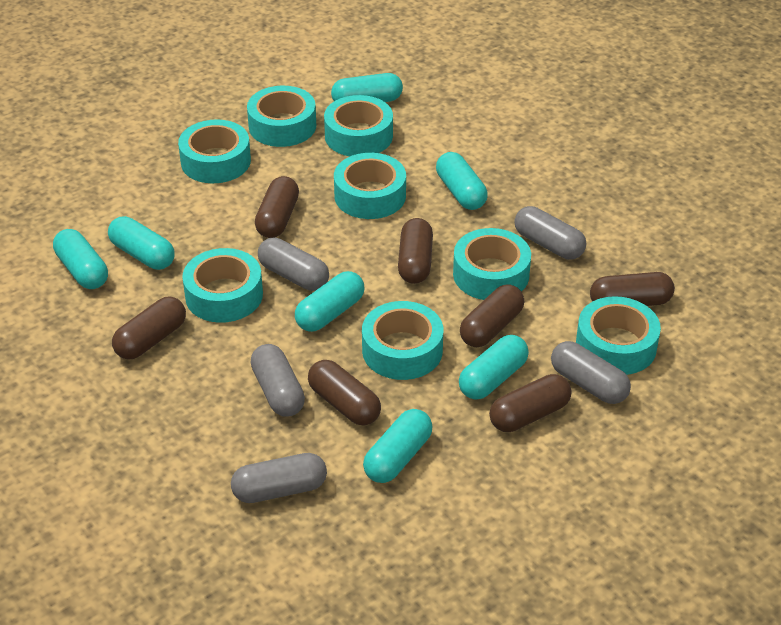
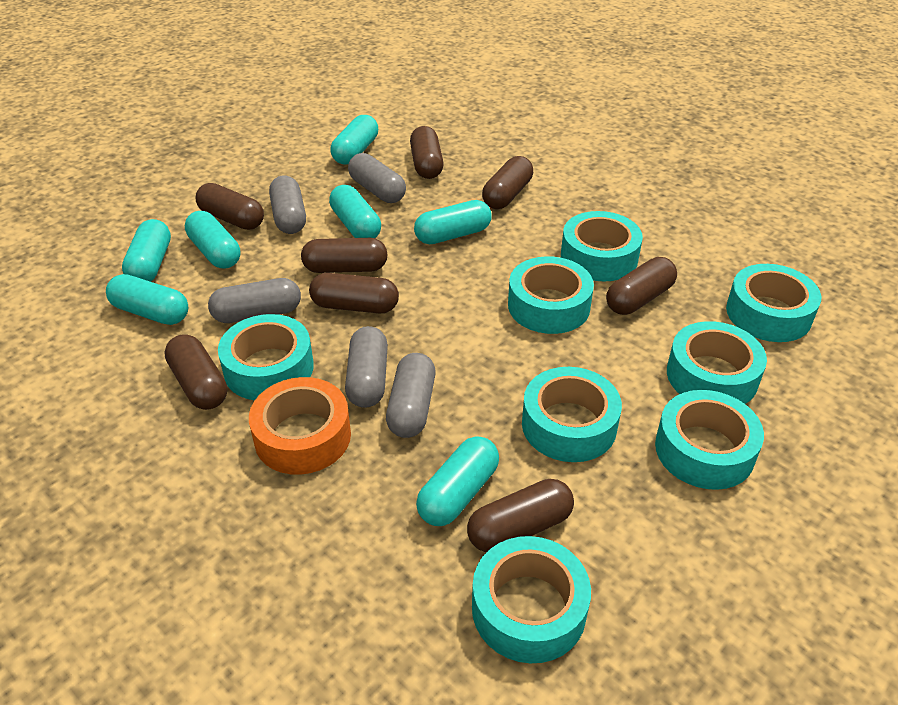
brown capsule: 7 -> 8
orange tape: 0 -> 1

